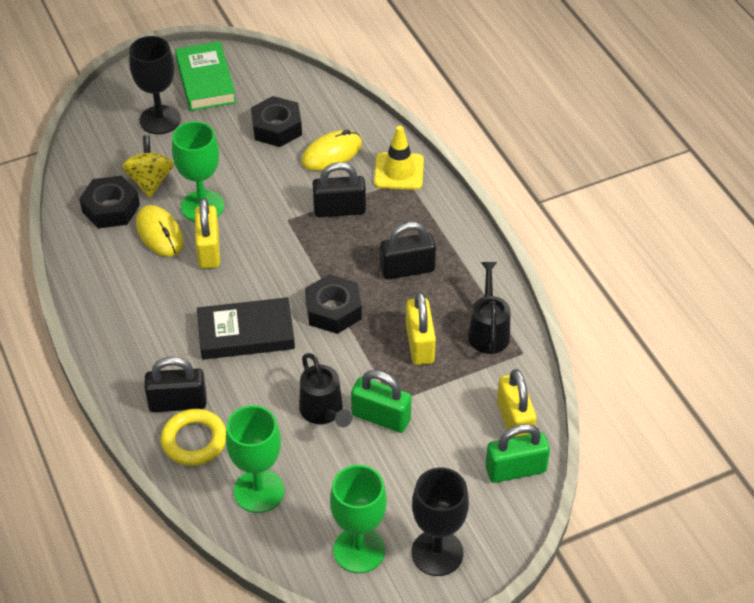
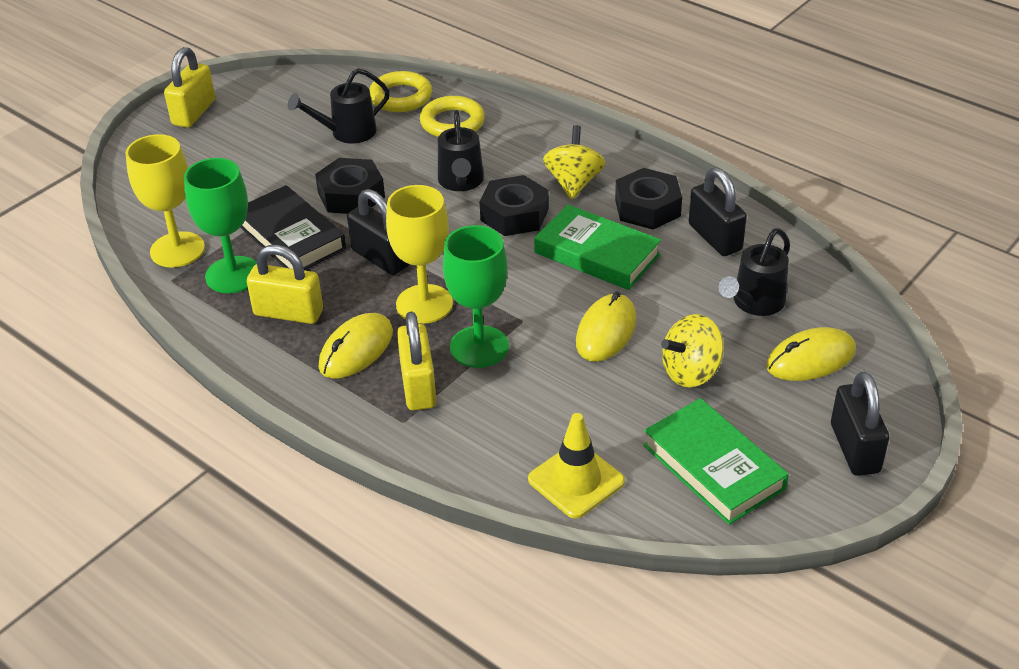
black goblet: 2 -> 0
black watering can: 2 -> 3
green book: 1 -> 2
green goblet: 3 -> 2
green padlock: 2 -> 0
yellow goblet: 0 -> 2
yellow mouse: 2 -> 3
yellow ring: 1 -> 2
yellow spinning top: 1 -> 2

